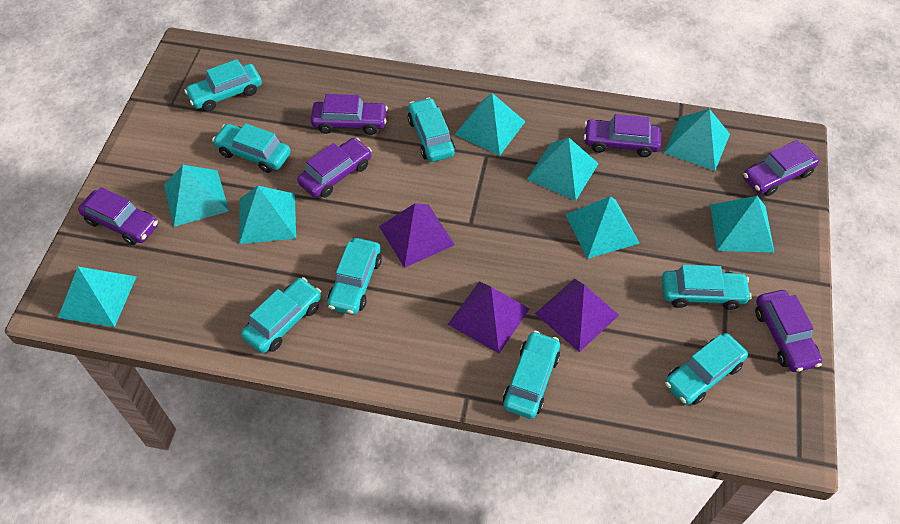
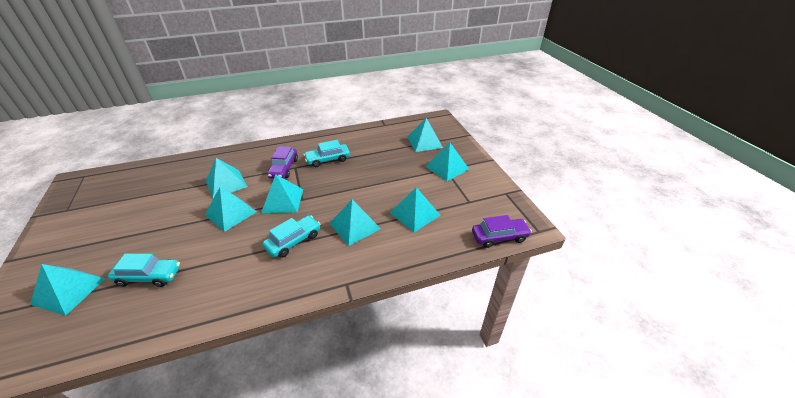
purple car: 6 -> 2
purple pyramid: 3 -> 0
turquoise car: 8 -> 3

